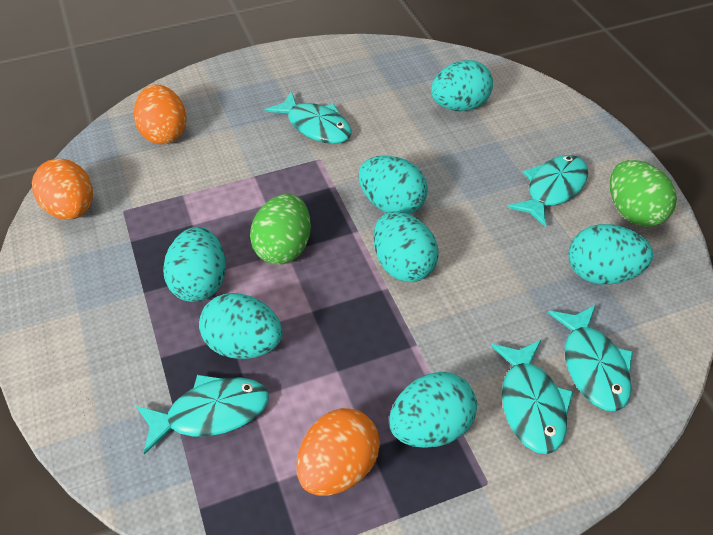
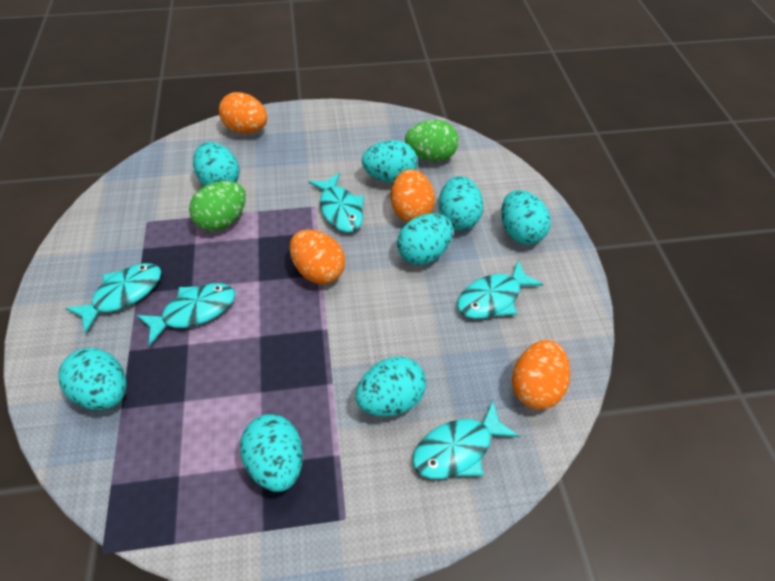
orange egg: 3 -> 4
turquoise egg: 7 -> 8

